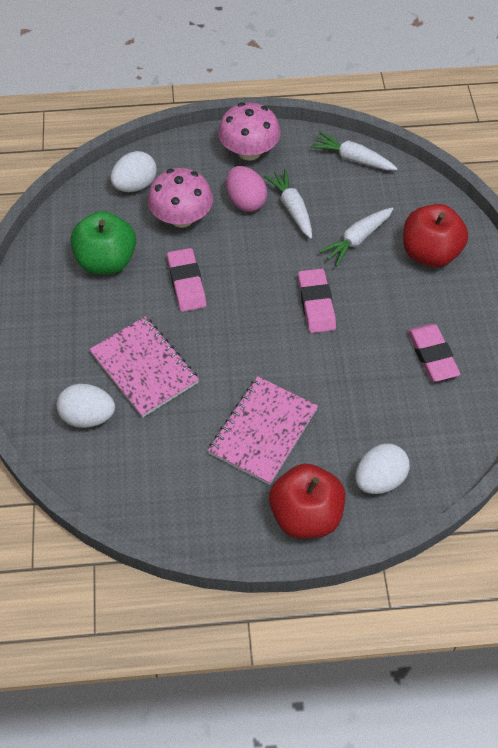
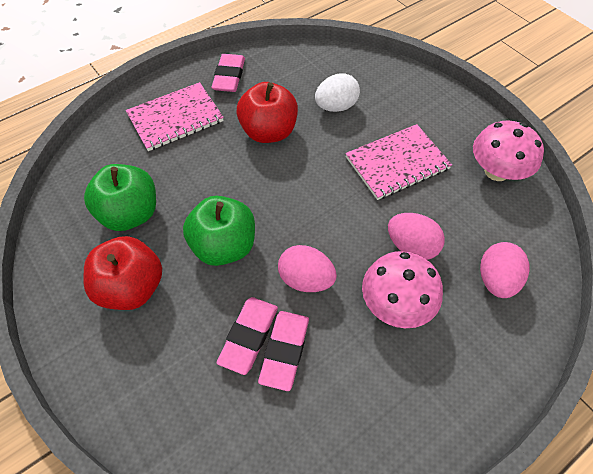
green apple: 1 -> 2
pink egg: 1 -> 3
white carrot: 3 -> 0
white egg: 3 -> 1

